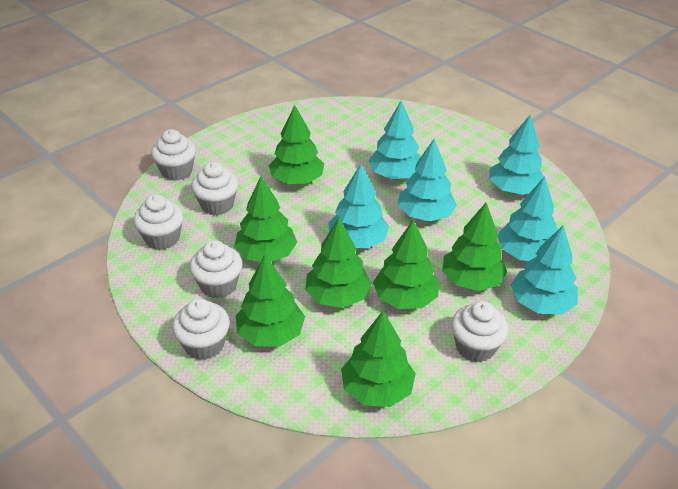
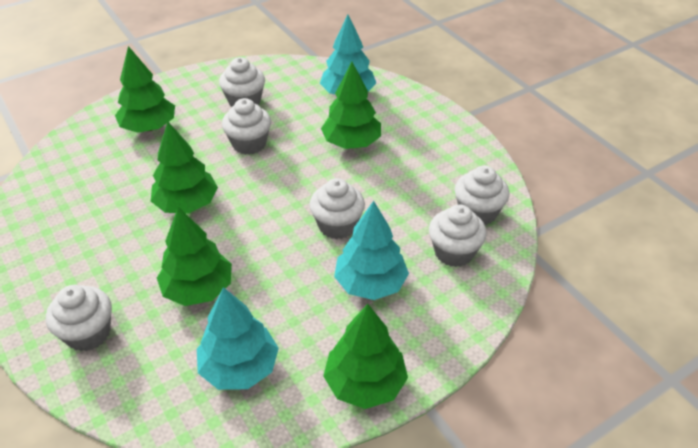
green tree: 7 -> 5
turquoise tree: 6 -> 3

